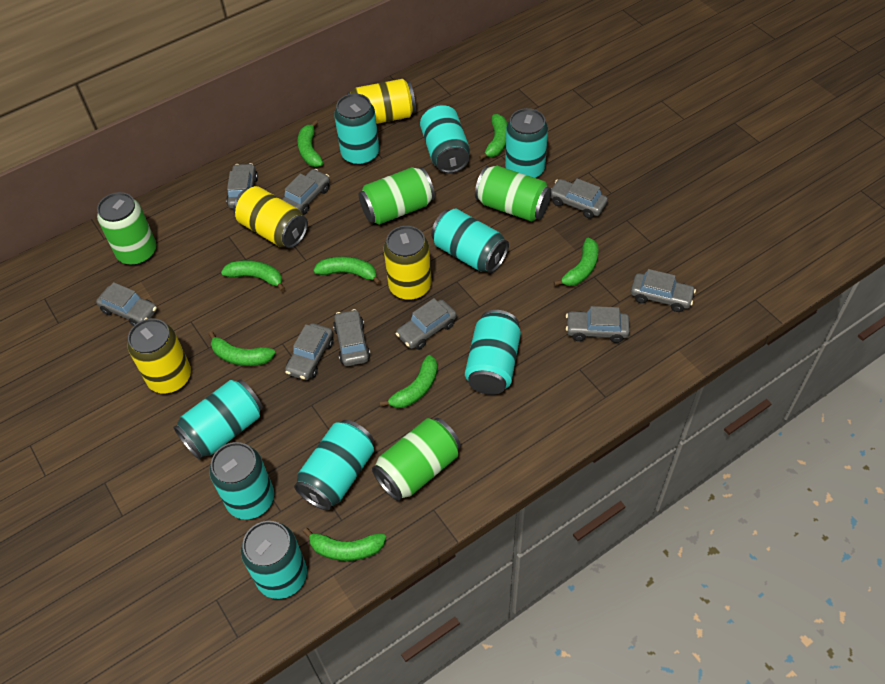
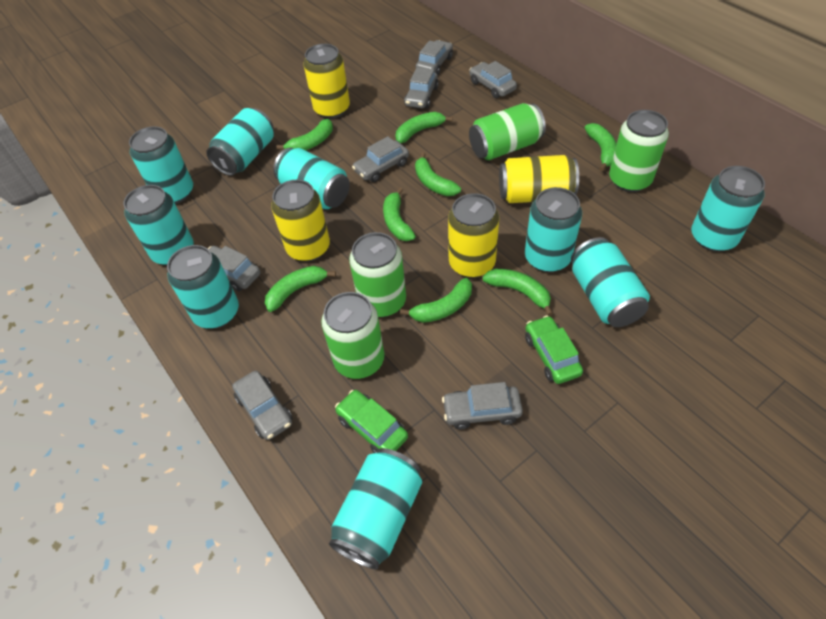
green car: 0 -> 2
grey car: 9 -> 7

